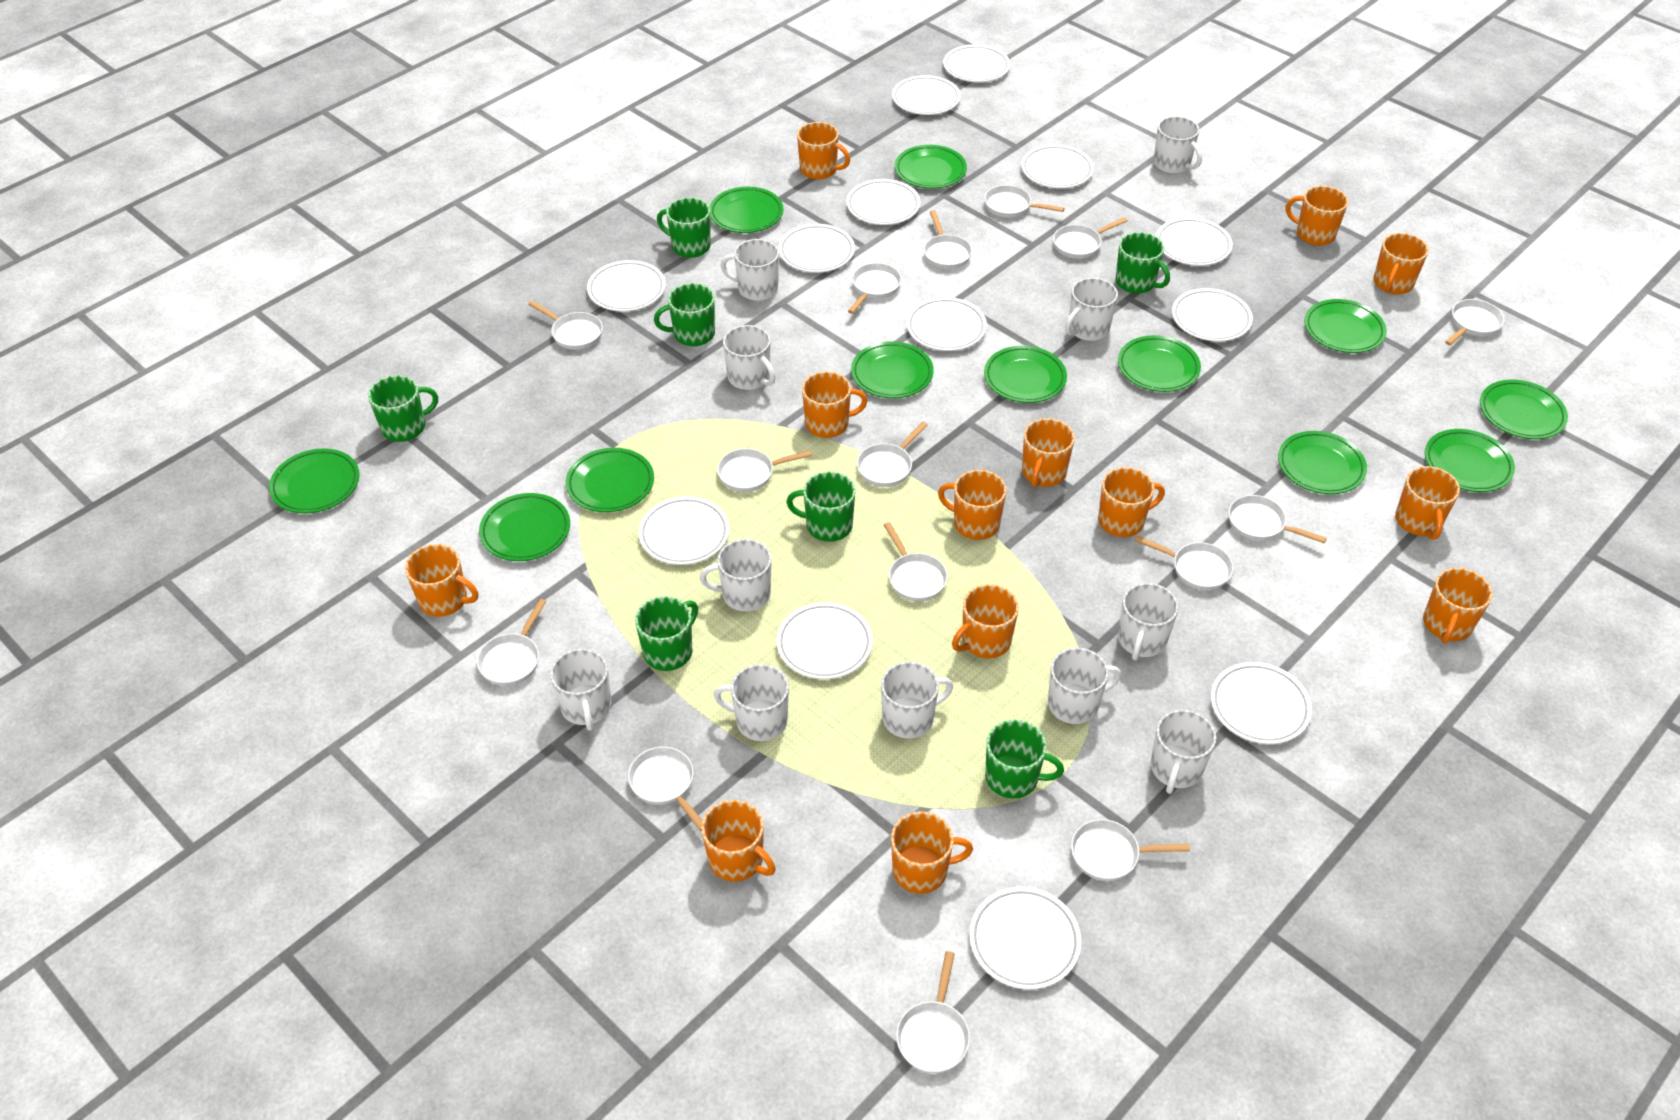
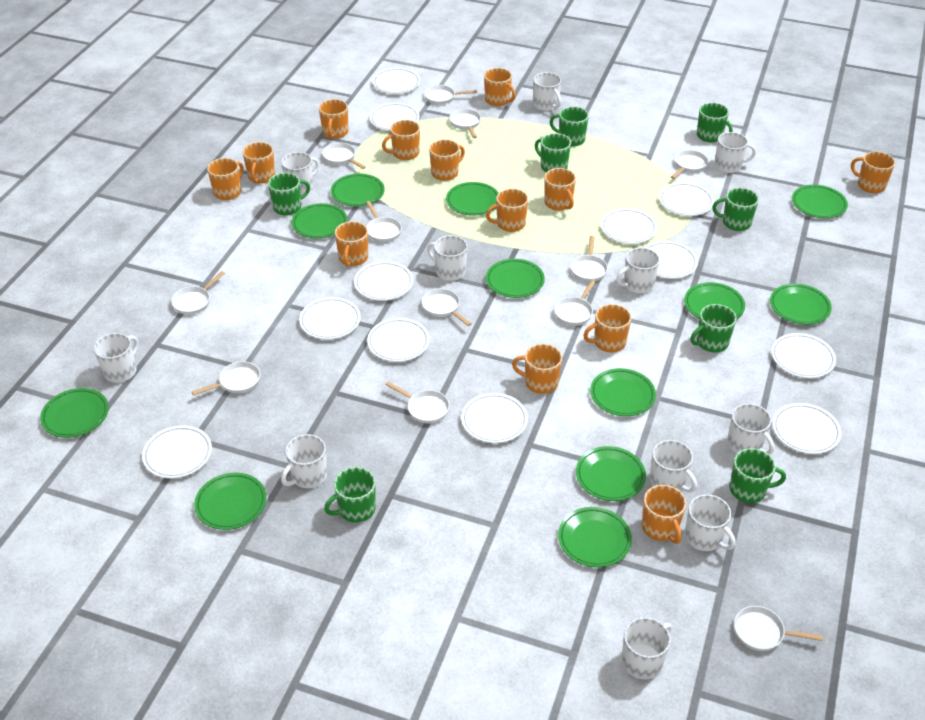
green mug: 7 -> 8
white pan: 15 -> 12
white plate: 13 -> 12

